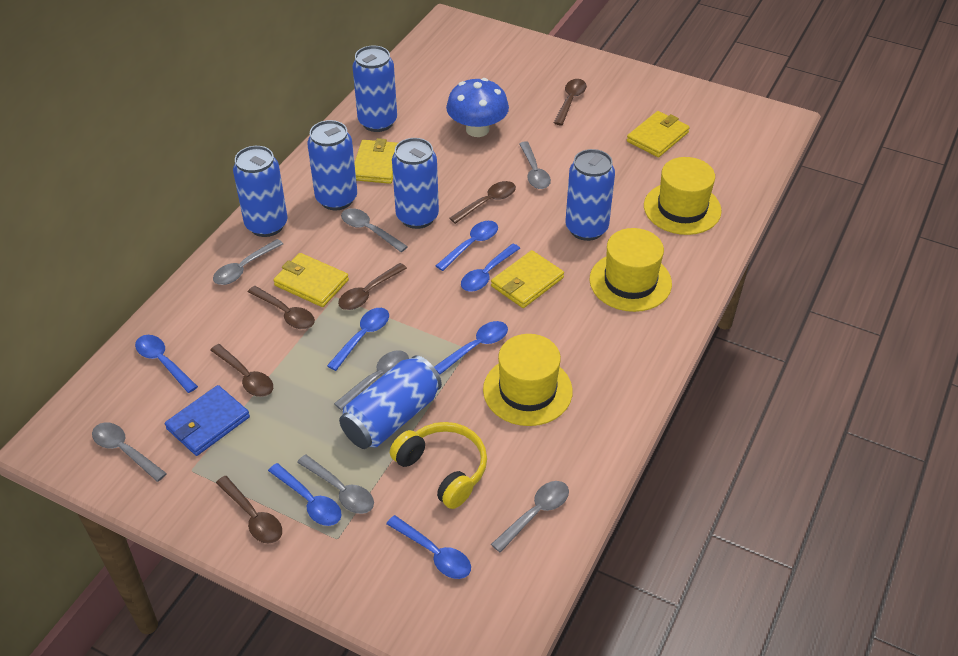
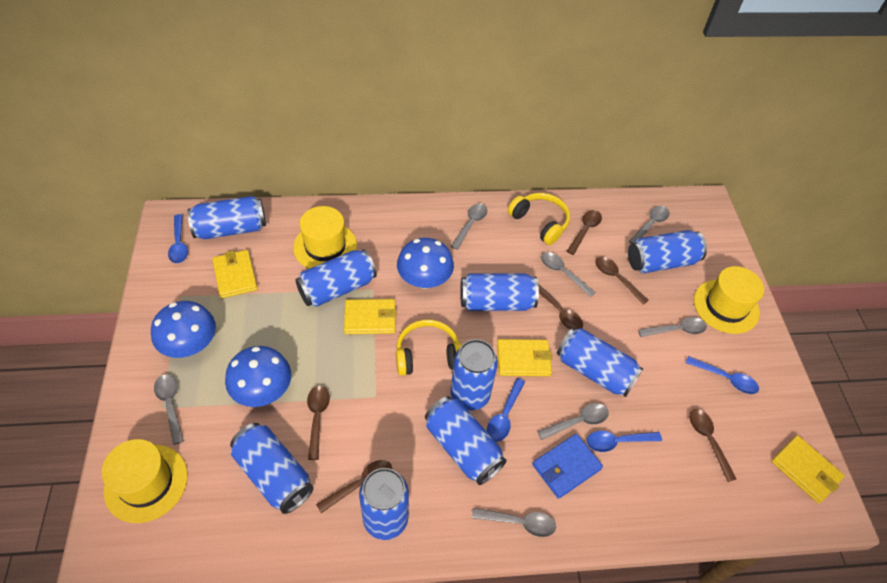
blue can: 6 -> 9
blue mushroom: 1 -> 3
blue spoon: 7 -> 4
yellow headphones: 1 -> 2

